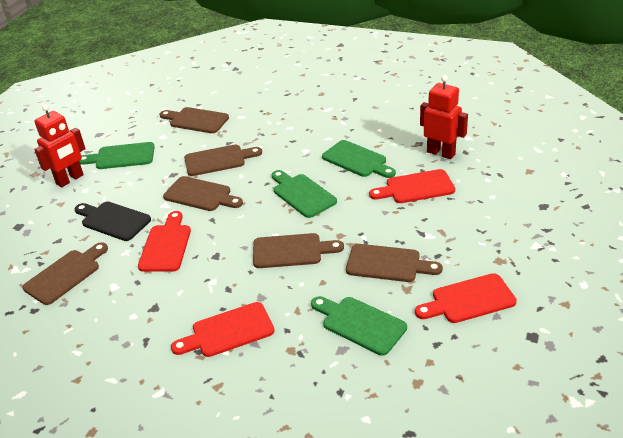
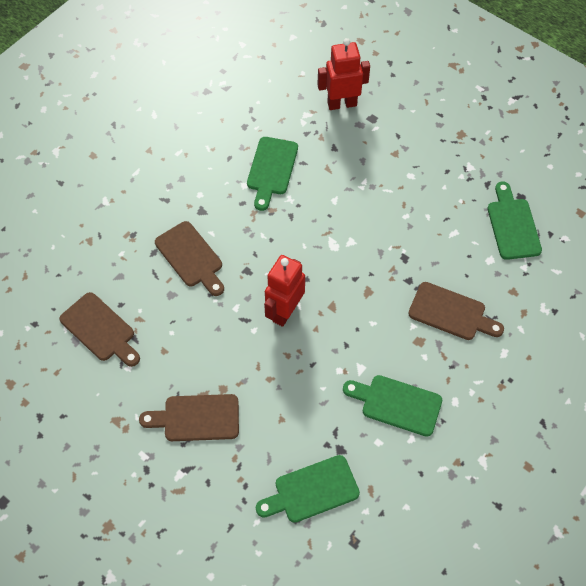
black cutting board: 1 -> 0
brown cutting board: 6 -> 4
red cutting board: 4 -> 0

